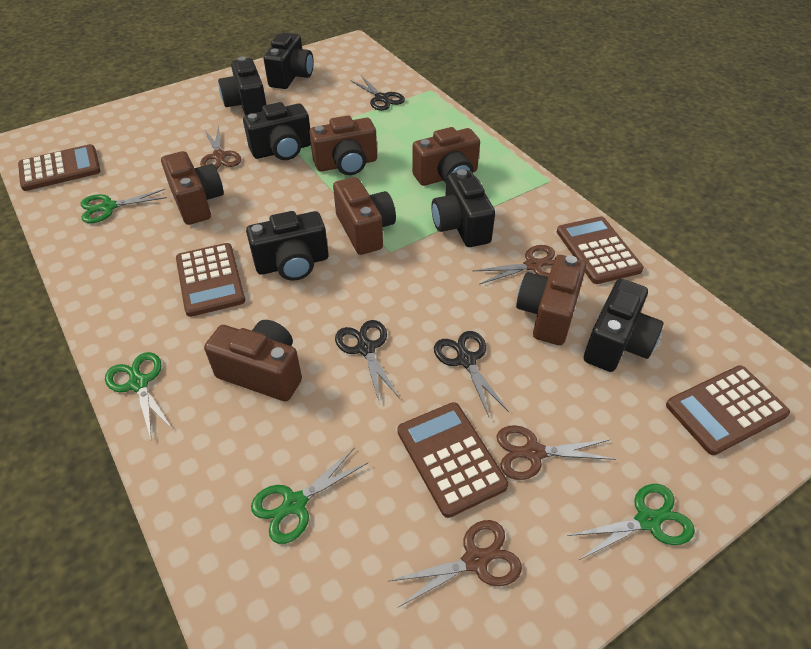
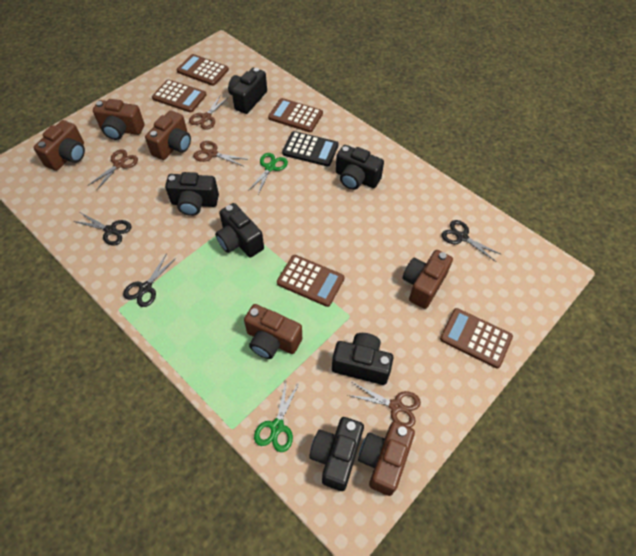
black calculator: 0 -> 1
green scissors: 4 -> 2

